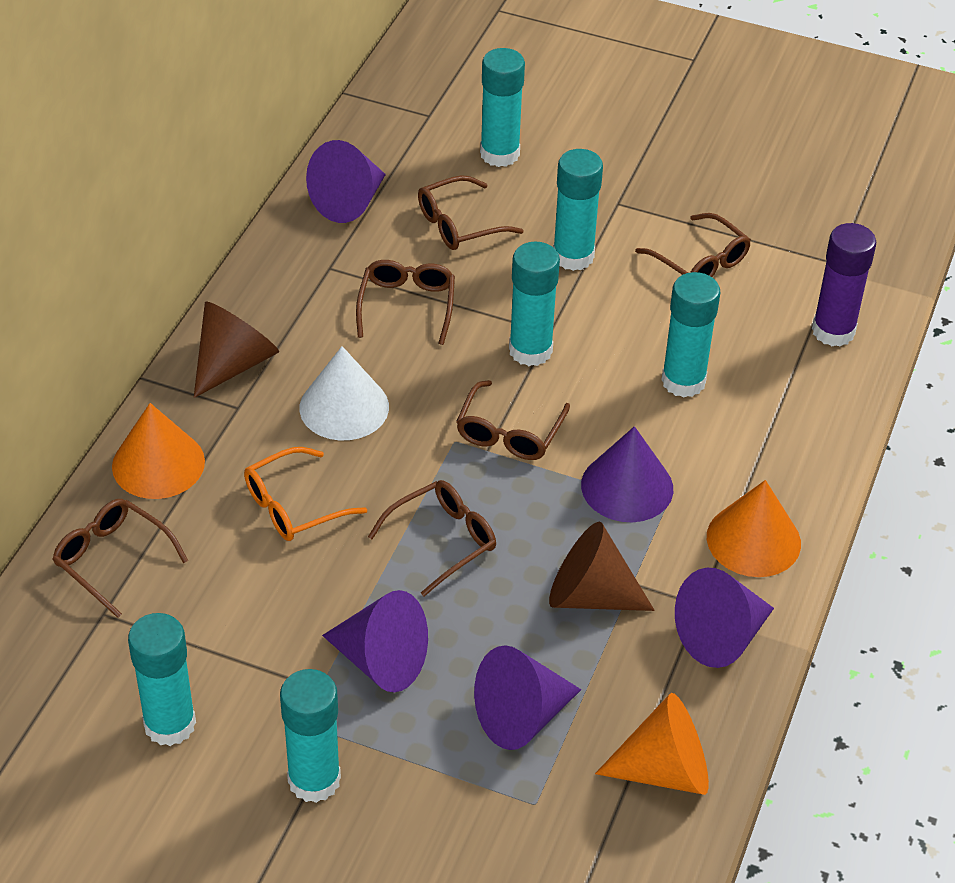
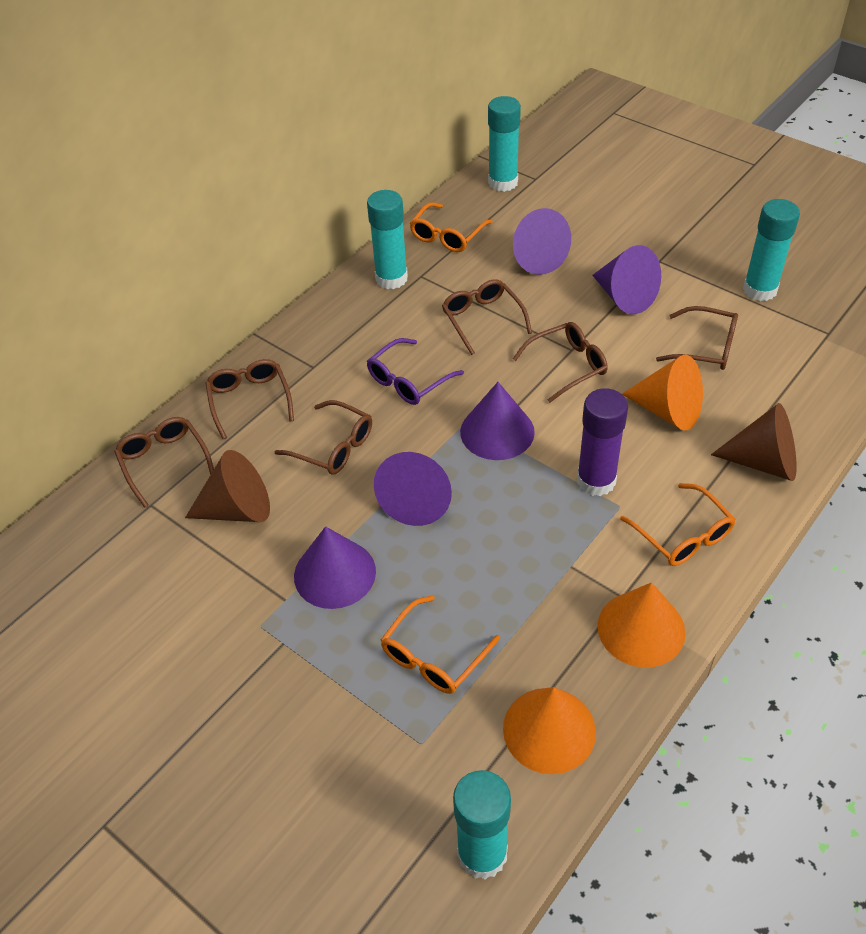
orange glasses: 1 -> 3
purple glasses: 0 -> 1
turquoise glue stick: 6 -> 4
white cone: 1 -> 0

